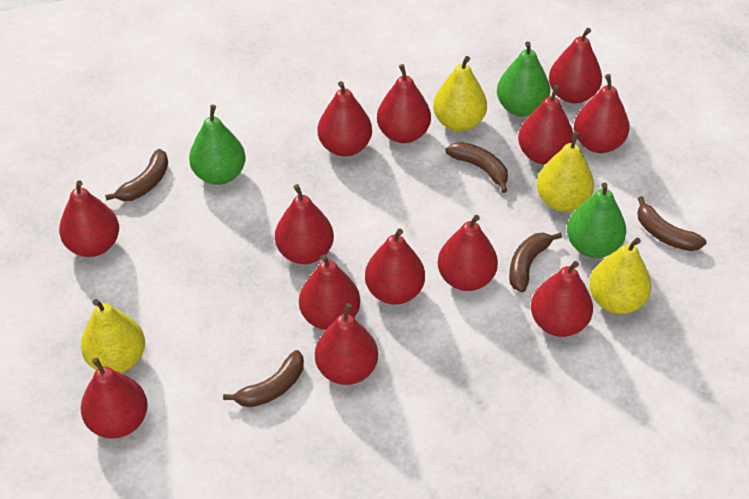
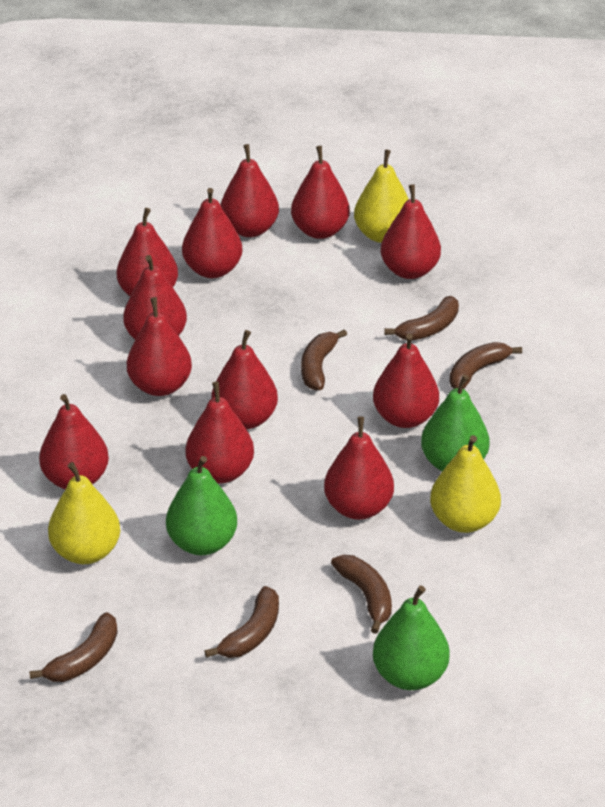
brown banana: 5 -> 6
red pear: 13 -> 12
yellow pear: 4 -> 3

